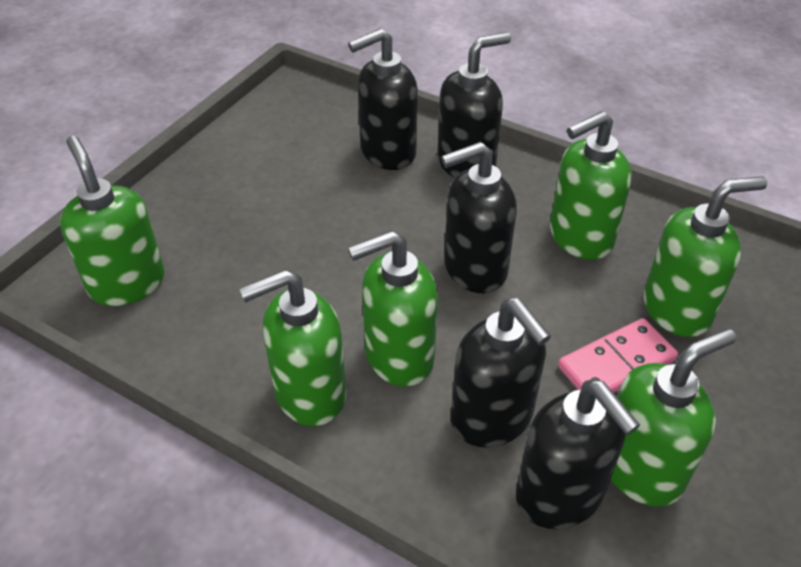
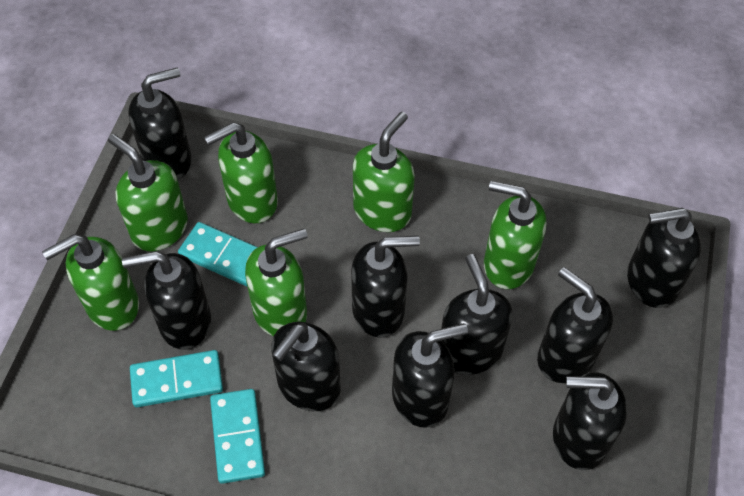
black soap dispenser: 5 -> 9
pink domino: 1 -> 0
turquoise domino: 0 -> 3

